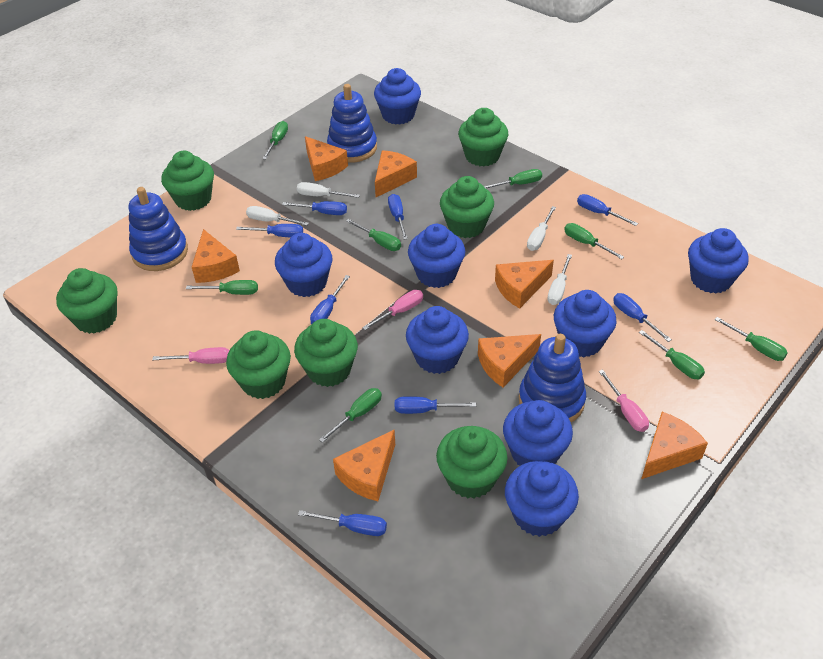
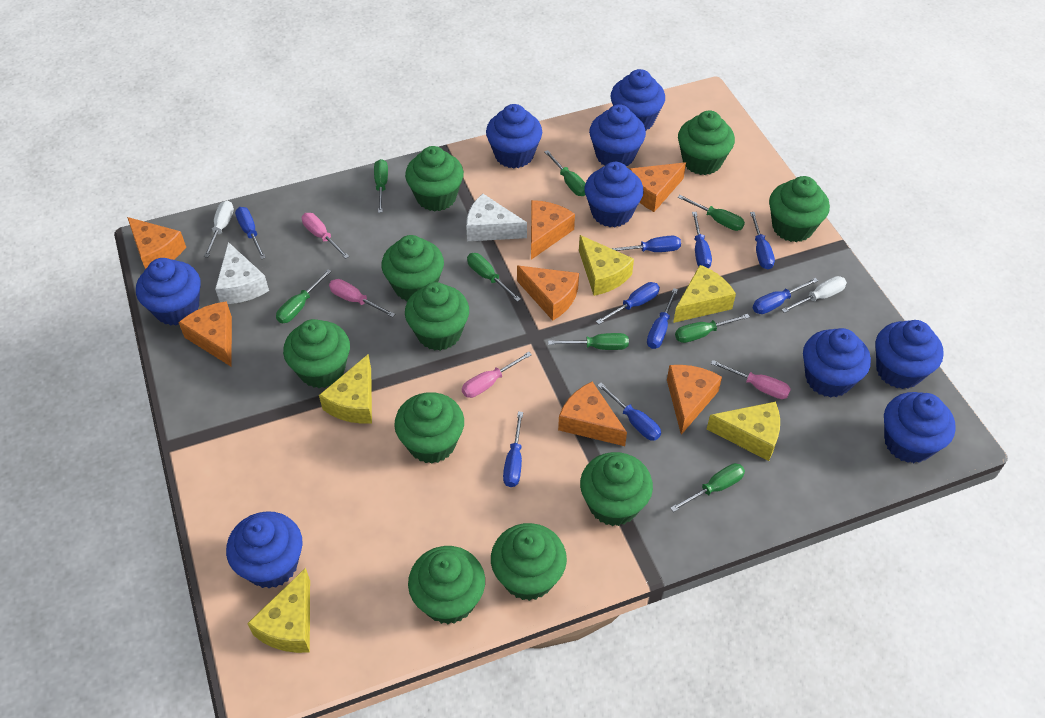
blue cupcake: 8 -> 9
blue screwdriver: 8 -> 9
blue stacking toy: 3 -> 0
green cupcake: 7 -> 10
pink screwdriver: 3 -> 4
white cheese: 0 -> 2
white screwdriver: 4 -> 2
yellow cheese: 0 -> 5

